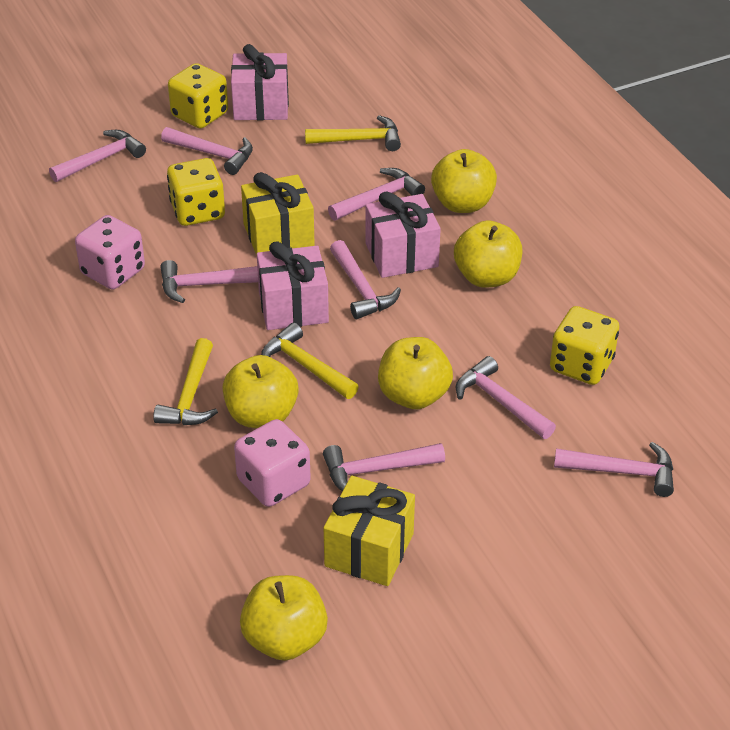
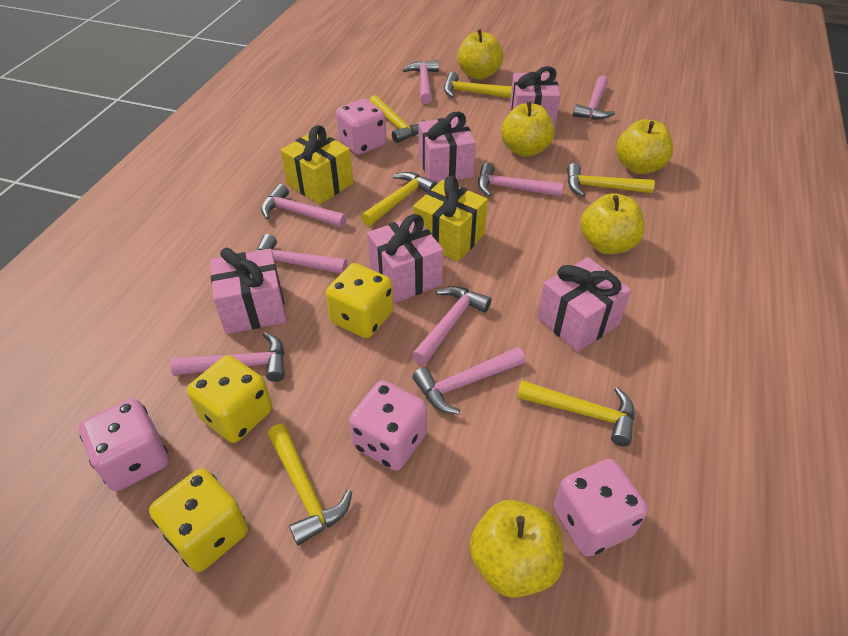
pink dice: 2 -> 4
pink gift: 3 -> 5
yellow hammer: 3 -> 6

